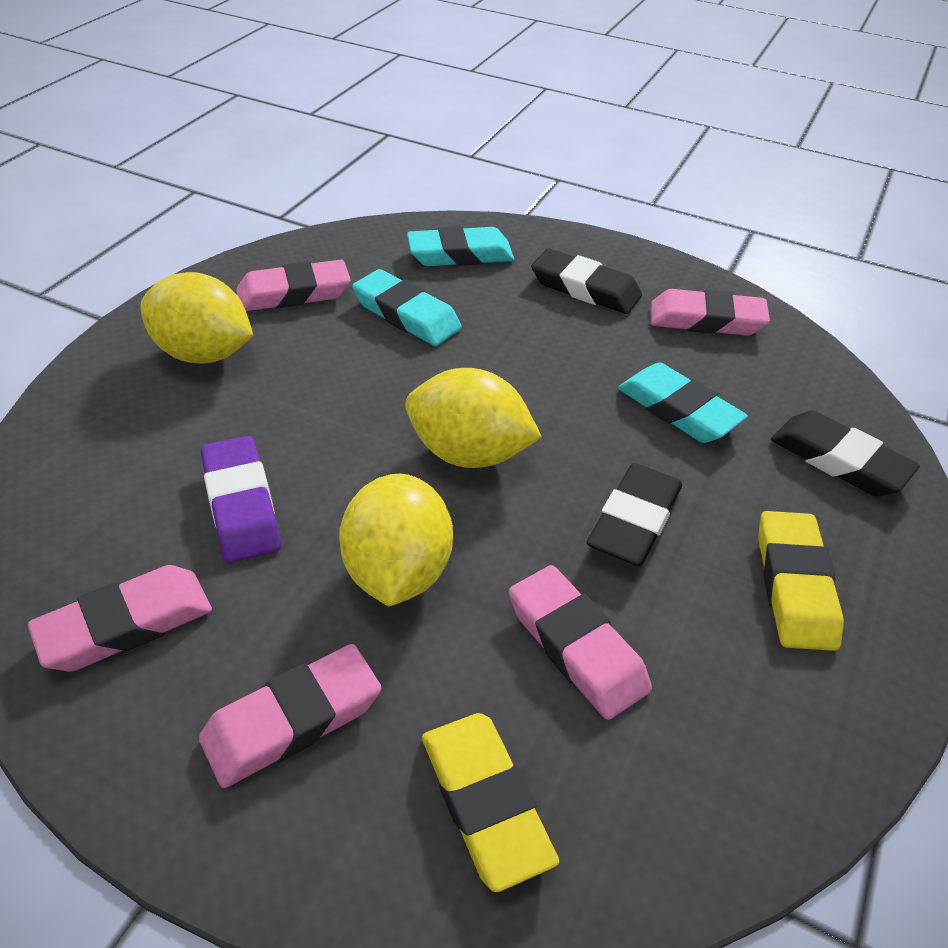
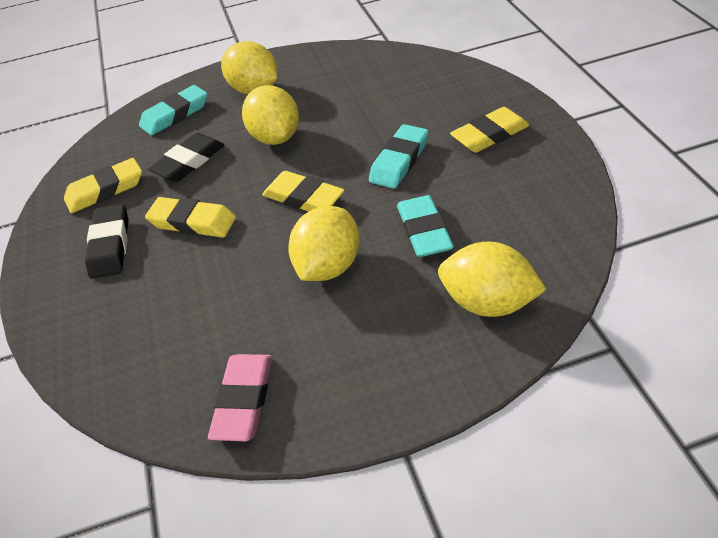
black eraser: 3 -> 2
pink eraser: 5 -> 1
purple eraser: 1 -> 0
yellow eraser: 2 -> 4
yellow lemon: 3 -> 4

